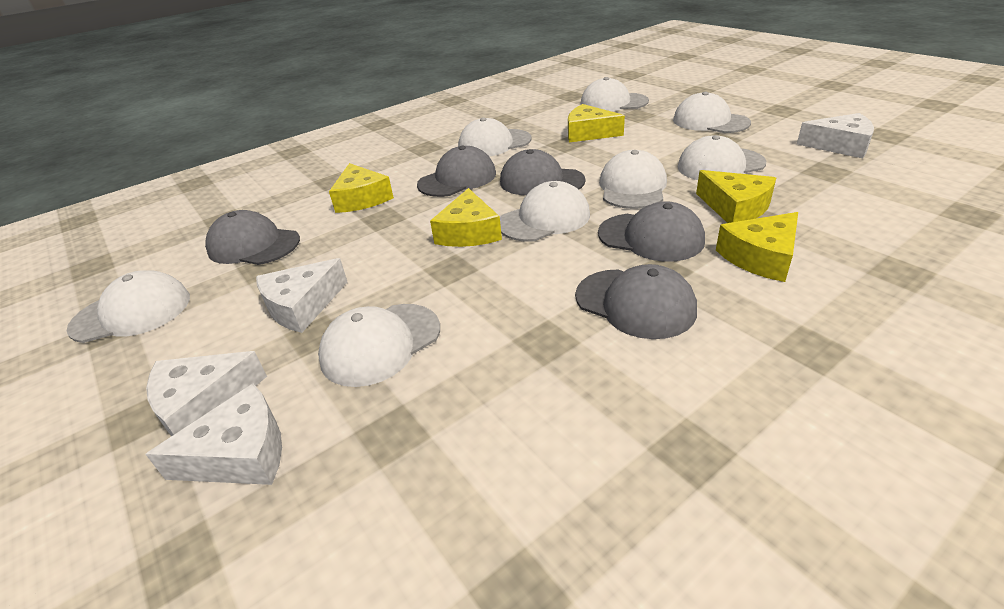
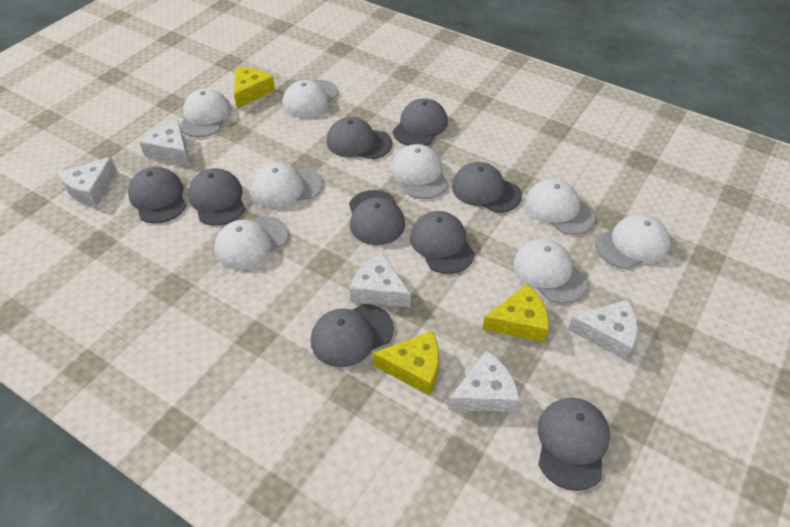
grey cap: 5 -> 9
white cheese: 4 -> 5
yellow cheese: 5 -> 3

